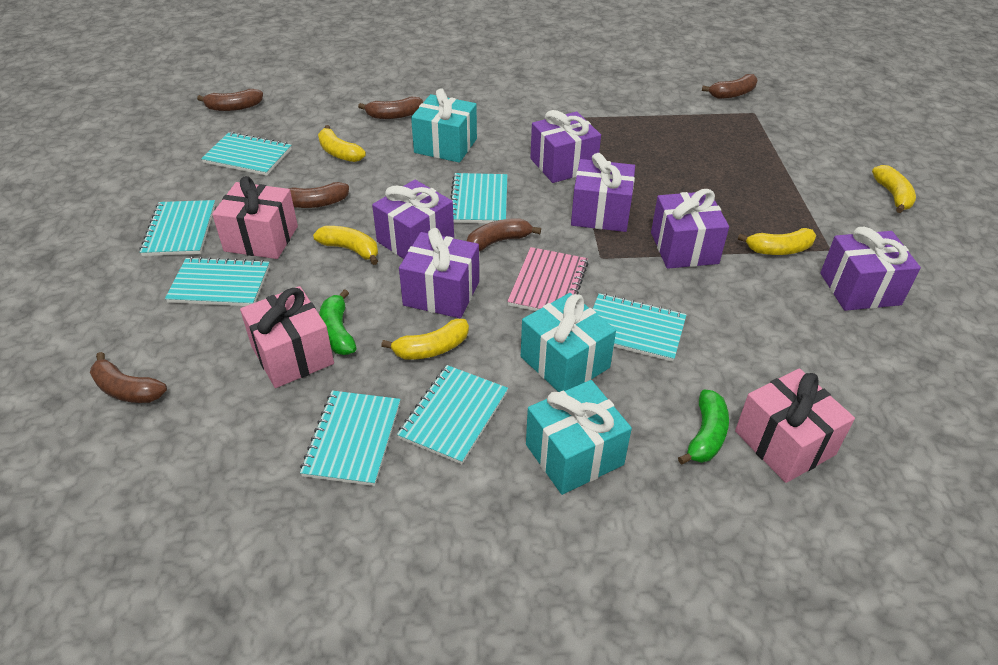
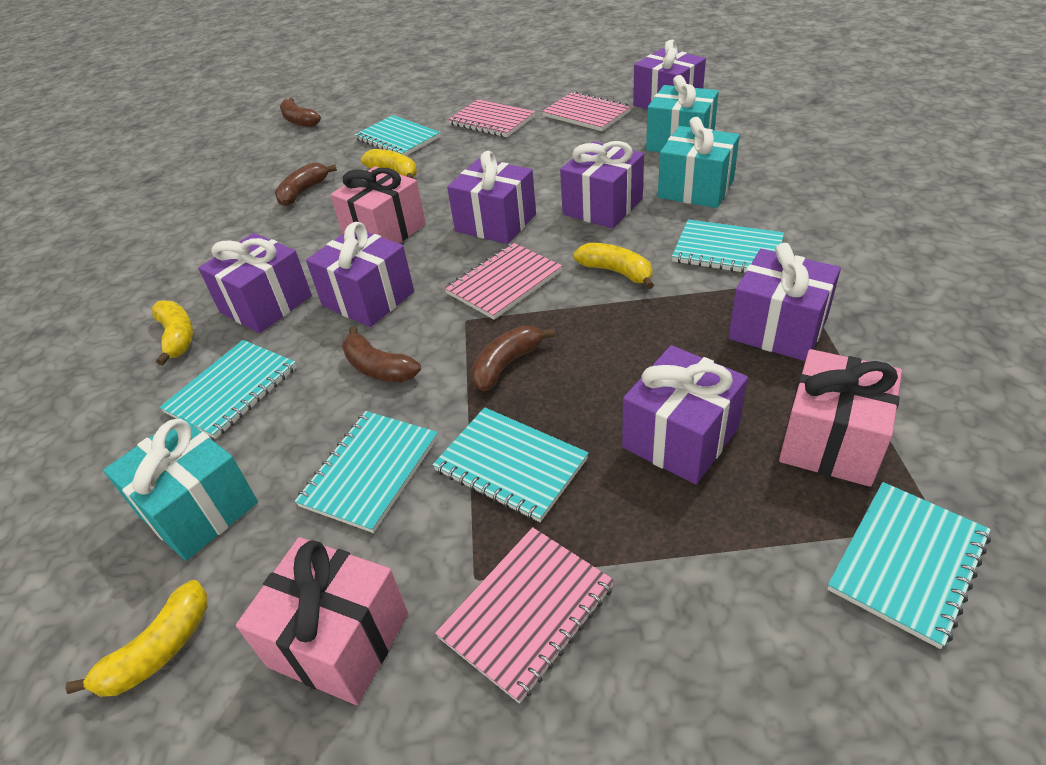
brown banana: 6 -> 4
green banana: 2 -> 0
pink notebook: 1 -> 4
purple gift: 6 -> 7
turquoise notebook: 7 -> 6
yellow banana: 5 -> 4

